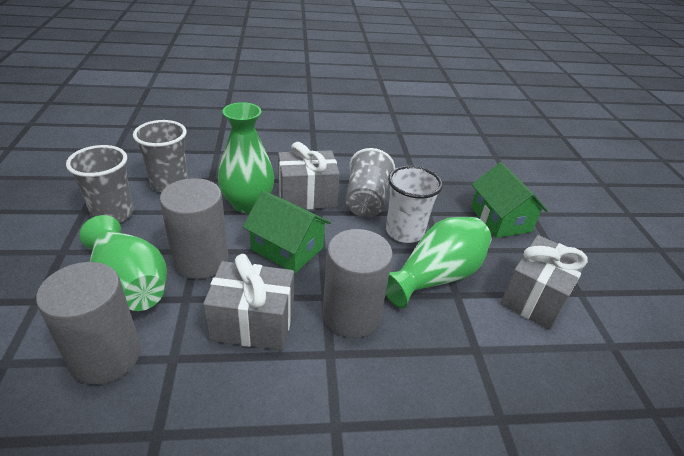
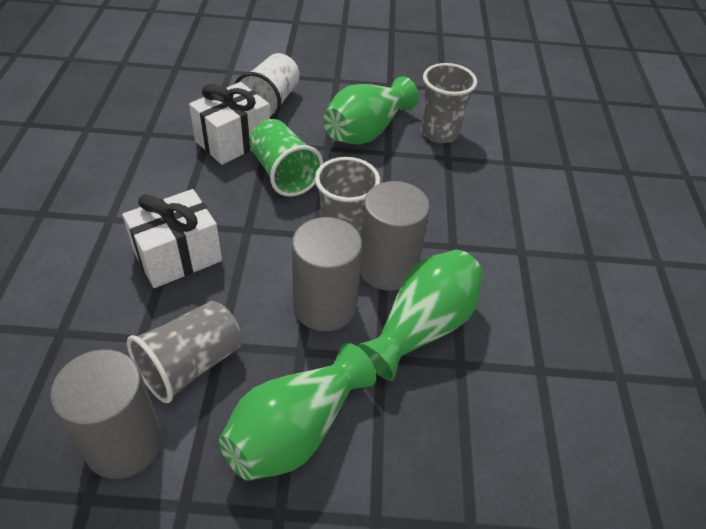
green cup: 0 -> 1
green house: 2 -> 0
grey gift: 3 -> 0
white gift: 0 -> 2

